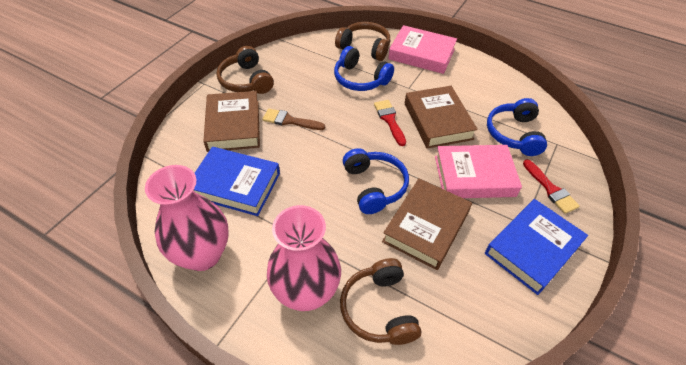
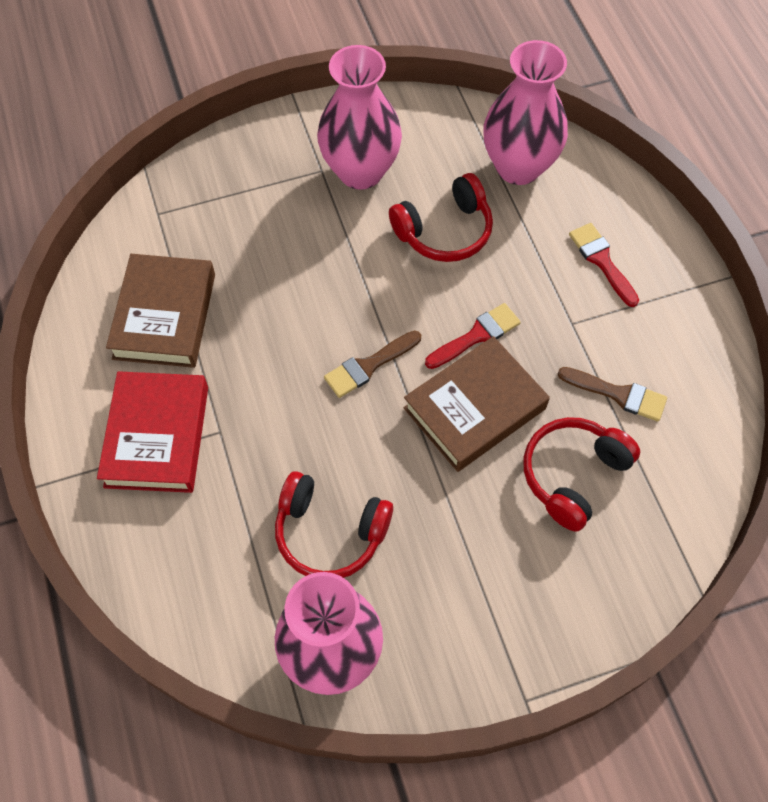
blue book: 2 -> 0
blue headphones: 3 -> 0
brown book: 3 -> 2
brown brush: 1 -> 2
brown headphones: 3 -> 0
pink book: 2 -> 0
pink vase: 2 -> 3
red book: 0 -> 1
red headphones: 0 -> 3

